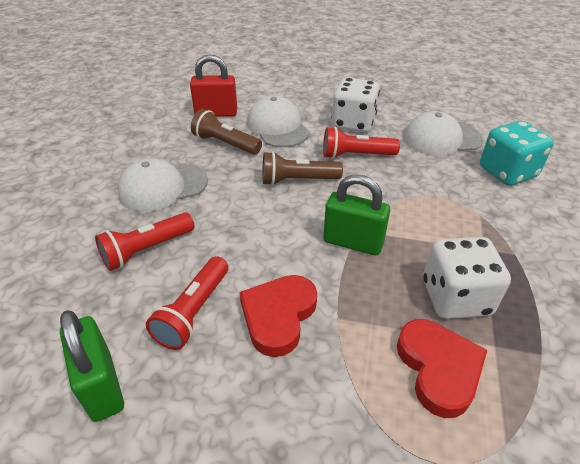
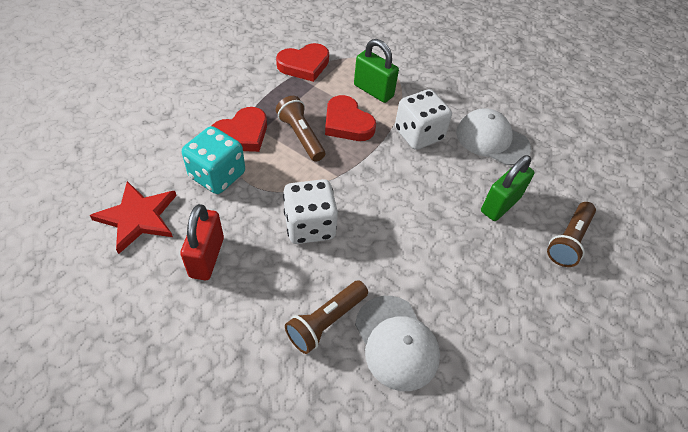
brown flashlight: 2 -> 3
red flashlight: 3 -> 0
red heart: 2 -> 3
red star: 0 -> 1
white cap: 3 -> 2

